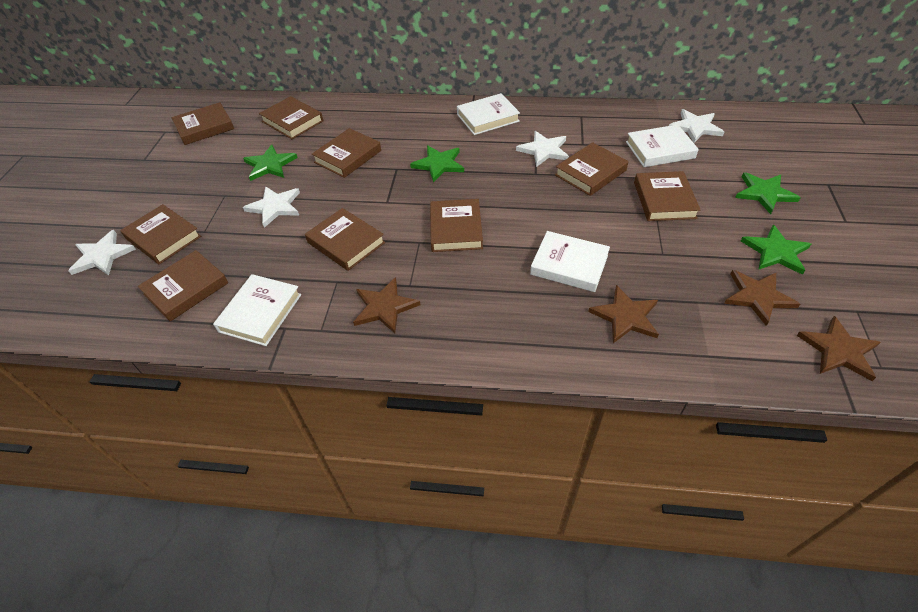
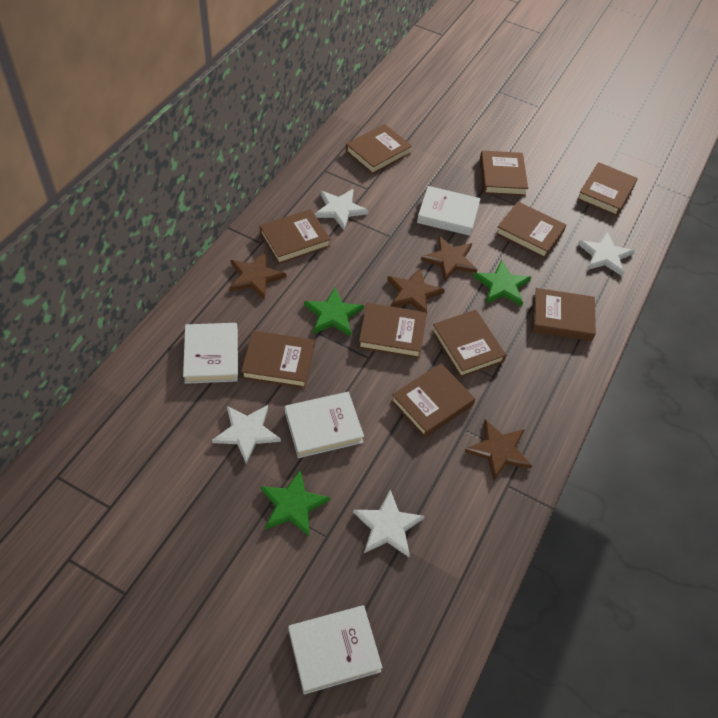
brown book: 9 -> 10
green star: 4 -> 3

